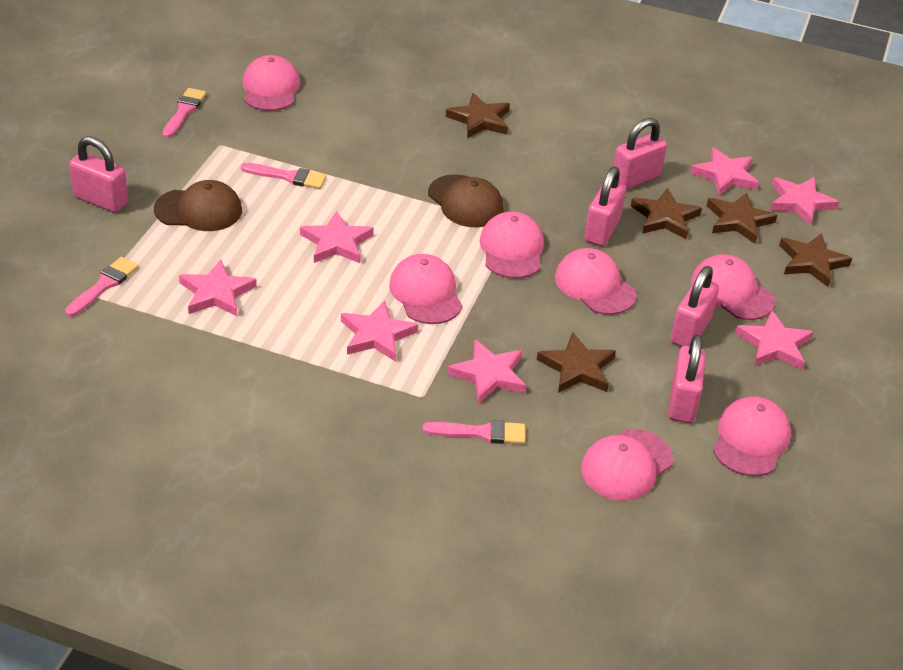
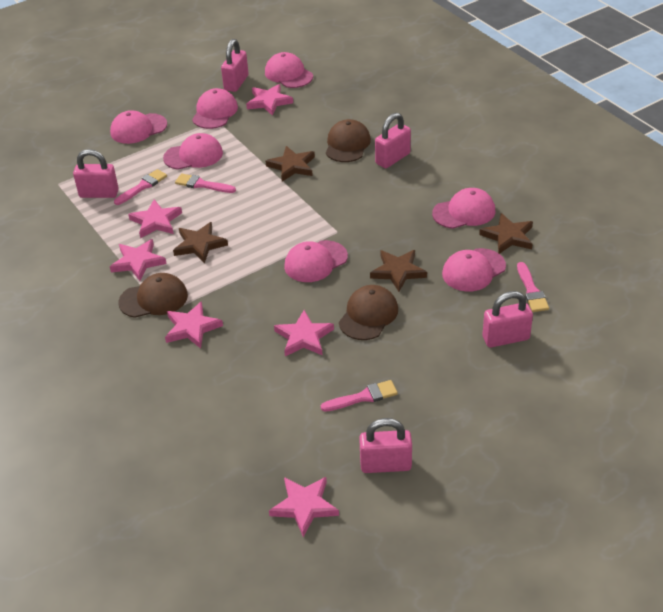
brown cap: 2 -> 3
brown star: 5 -> 4
pink star: 7 -> 6

